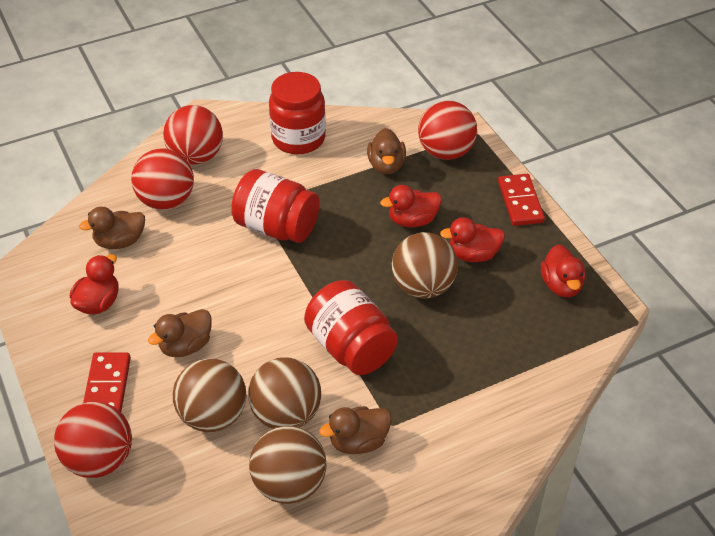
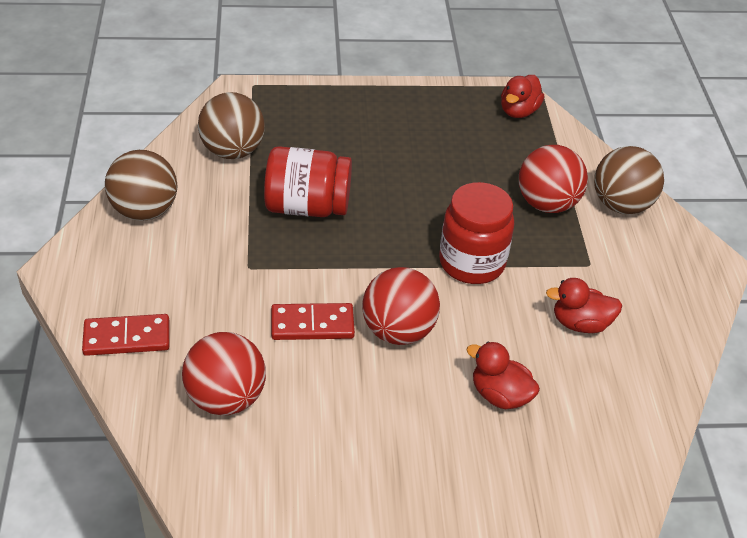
brown ball: 4 -> 3
brown duck: 4 -> 0
red ball: 4 -> 3
red duck: 4 -> 3
red jar: 3 -> 2

